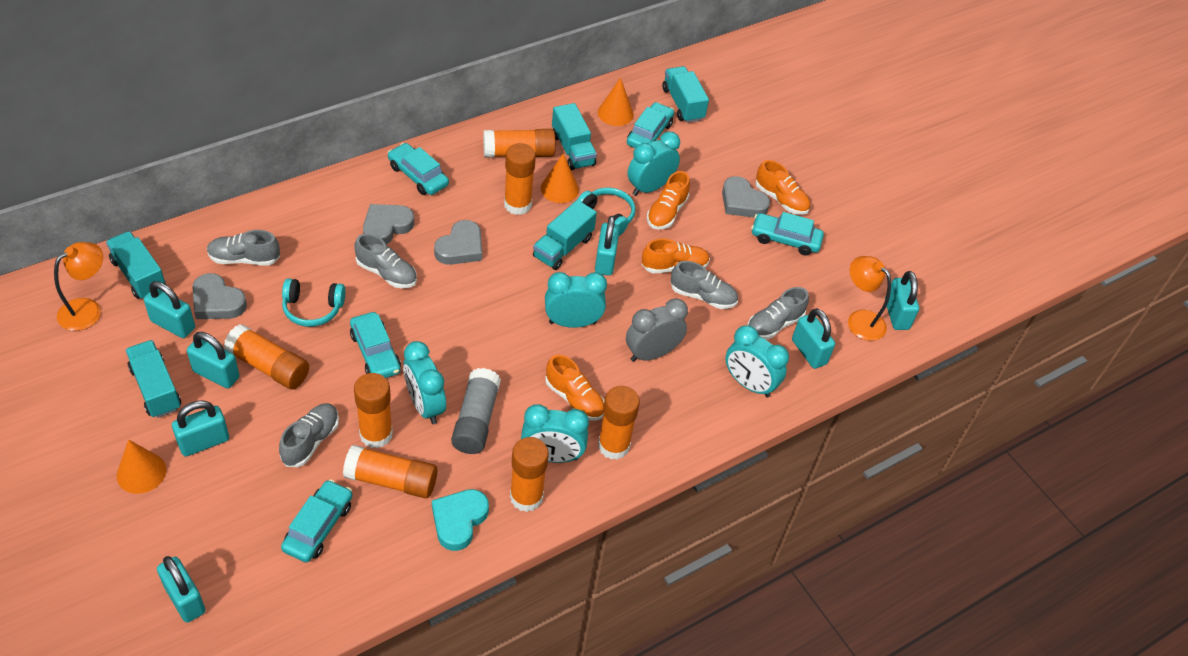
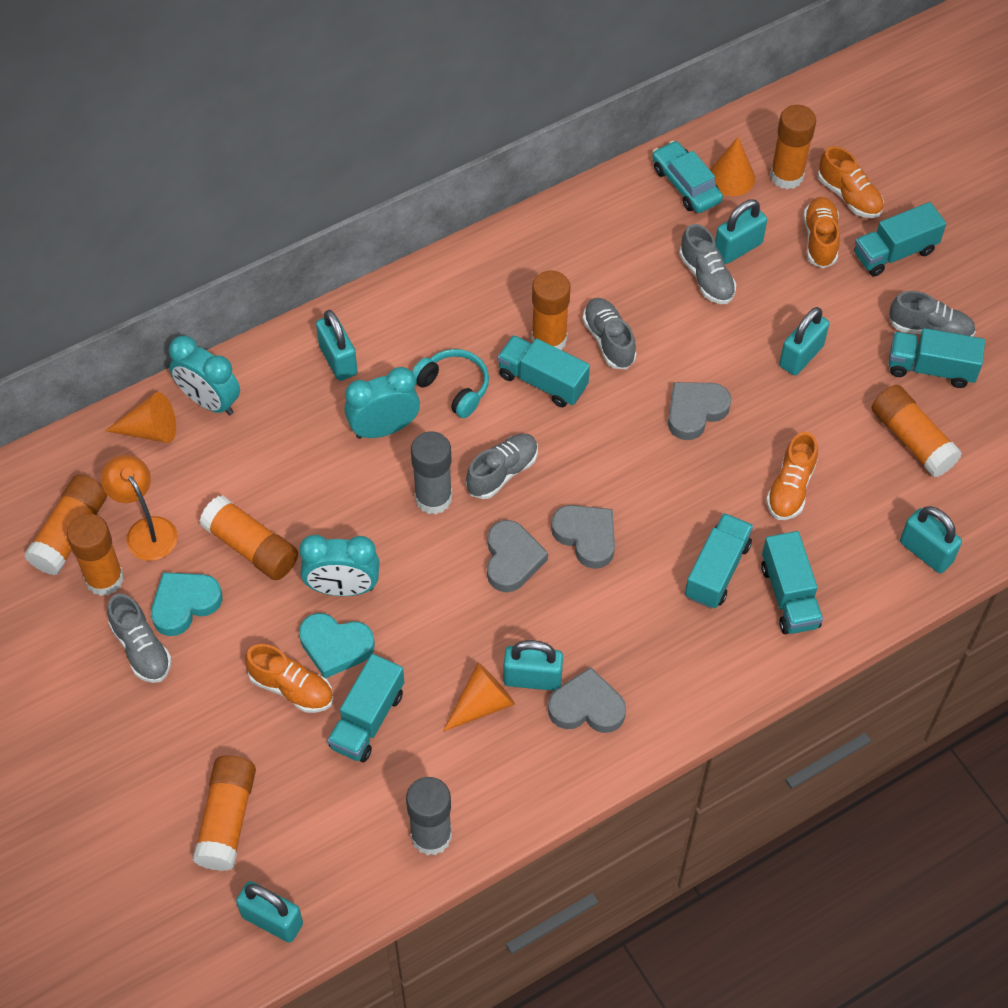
grey clock: 1 -> 0
grey glue stick: 1 -> 2
orange lamp: 2 -> 1
turquoise car: 5 -> 1
turquoise clock: 5 -> 3
turquoise headphones: 2 -> 1
turquoise heart: 1 -> 2
turquoise padlock: 7 -> 6
turquoise truck: 5 -> 6

